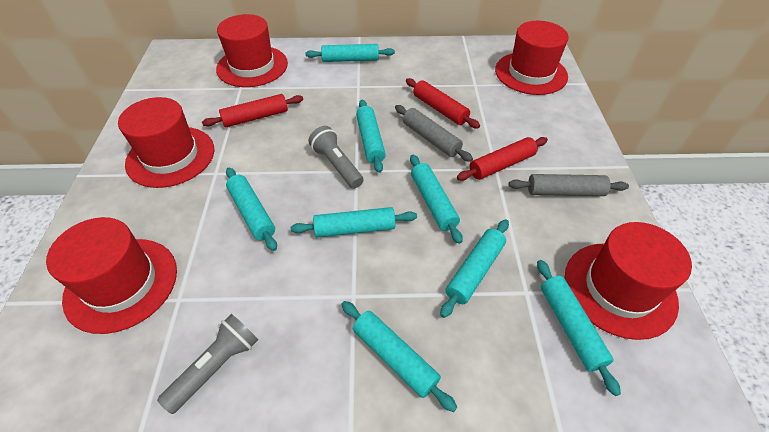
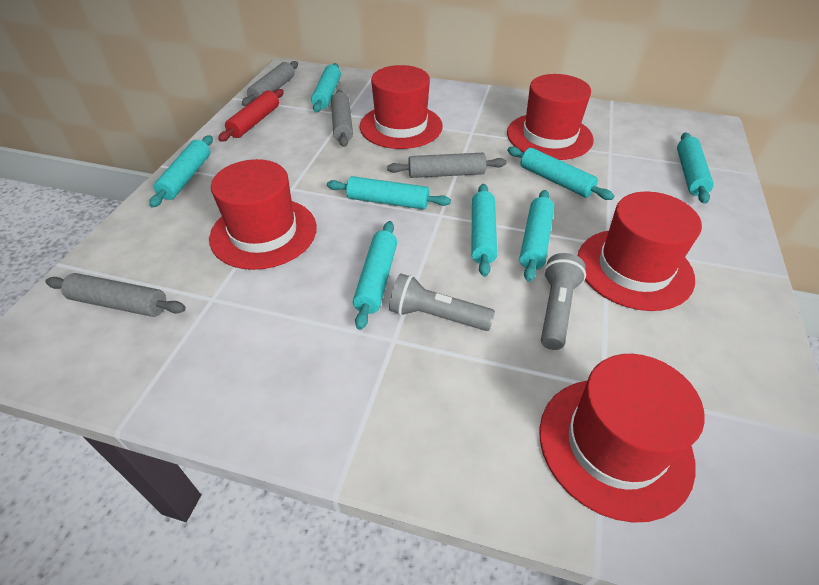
grey rolling pin: 2 -> 4
red rolling pin: 3 -> 1

